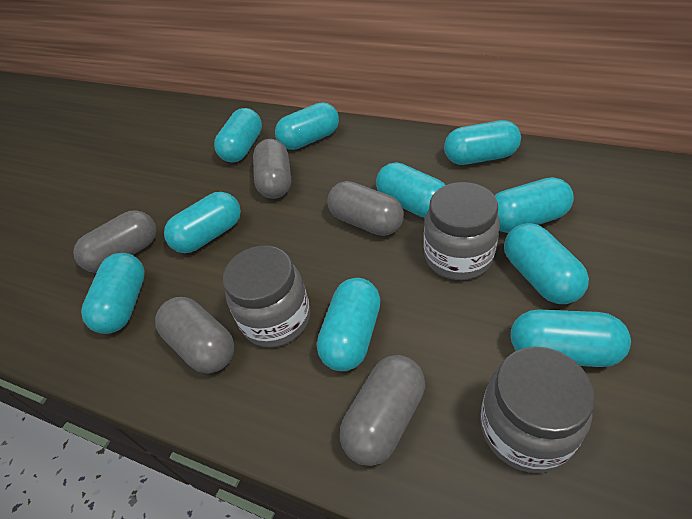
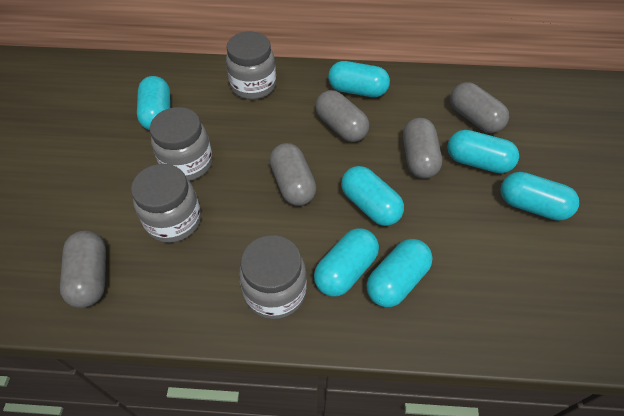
grey jar: 3 -> 4
turquoise capsule: 10 -> 7

